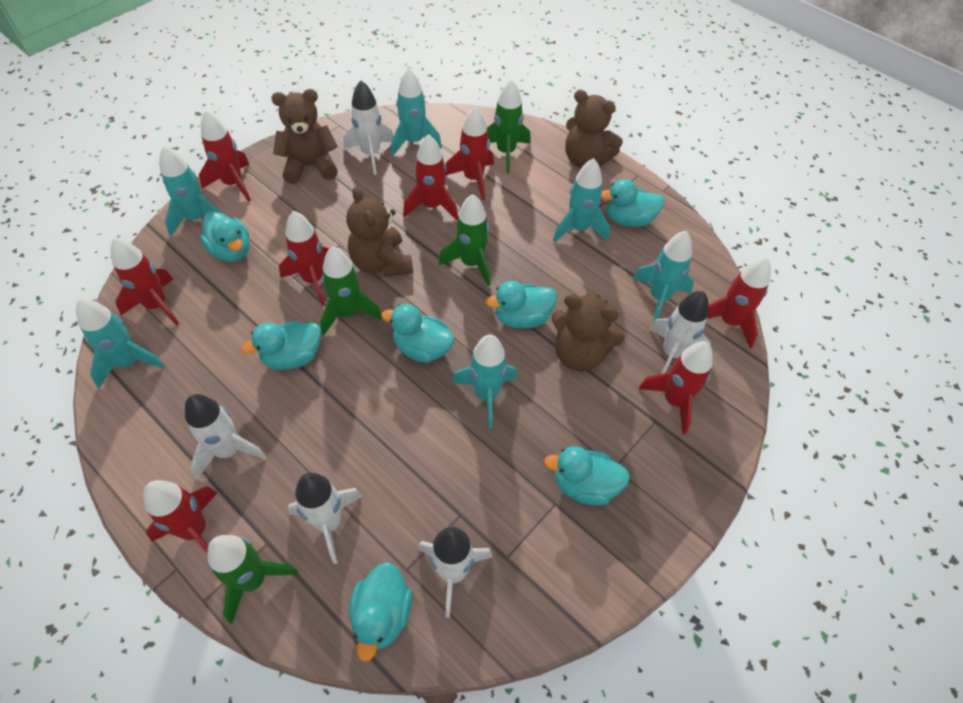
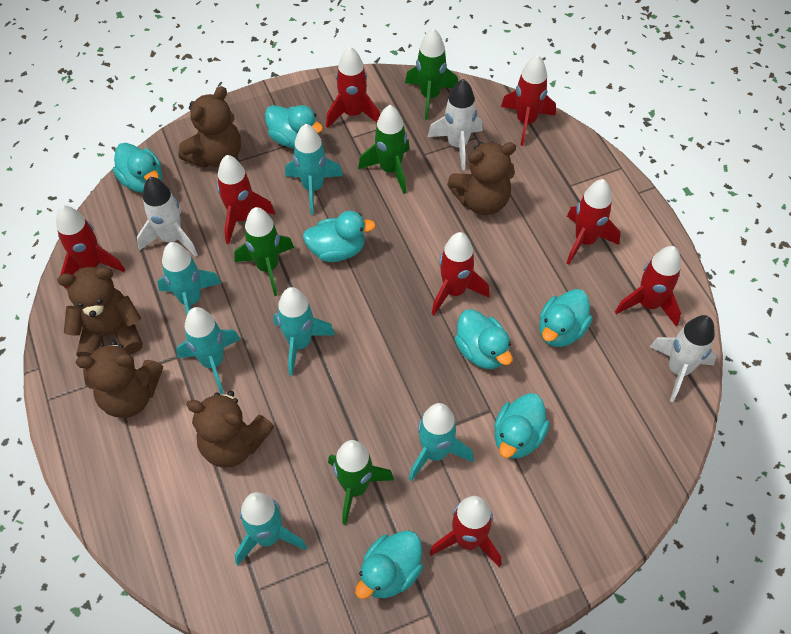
brown teddy bear: 4 -> 5
white rocket: 5 -> 3

